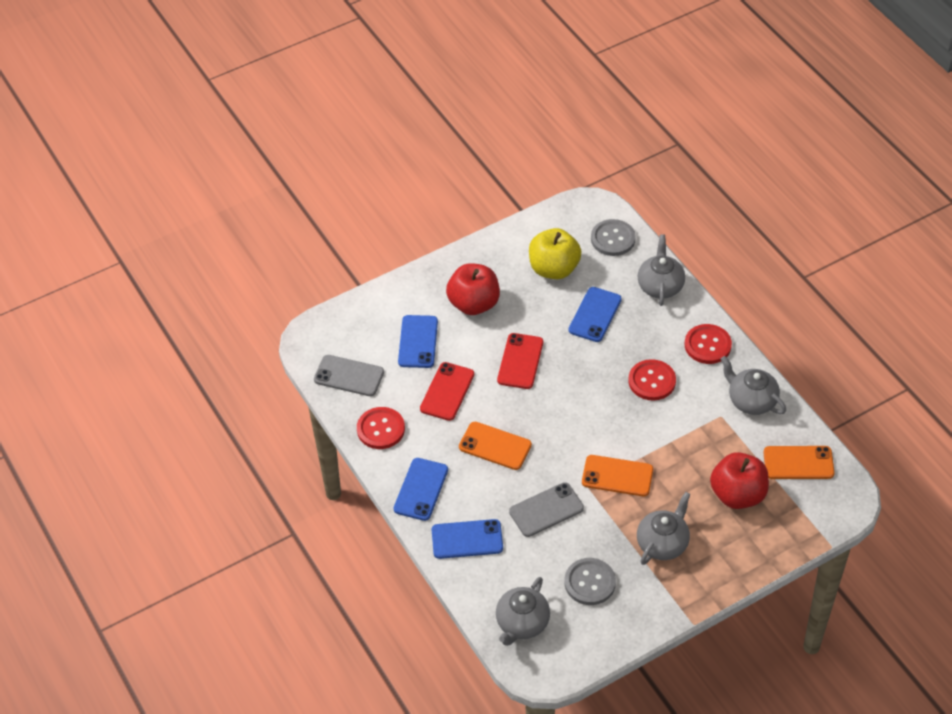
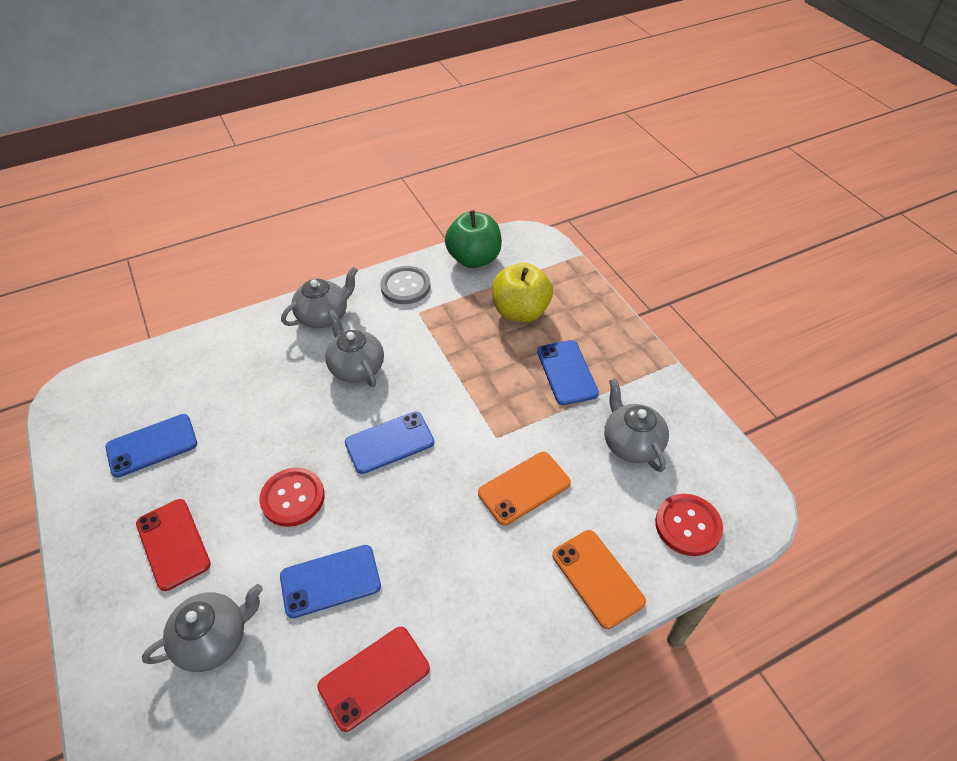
green apple: 0 -> 1
grey button: 2 -> 1
grey phone: 2 -> 0
orange phone: 3 -> 2
red apple: 2 -> 0
red button: 3 -> 2

